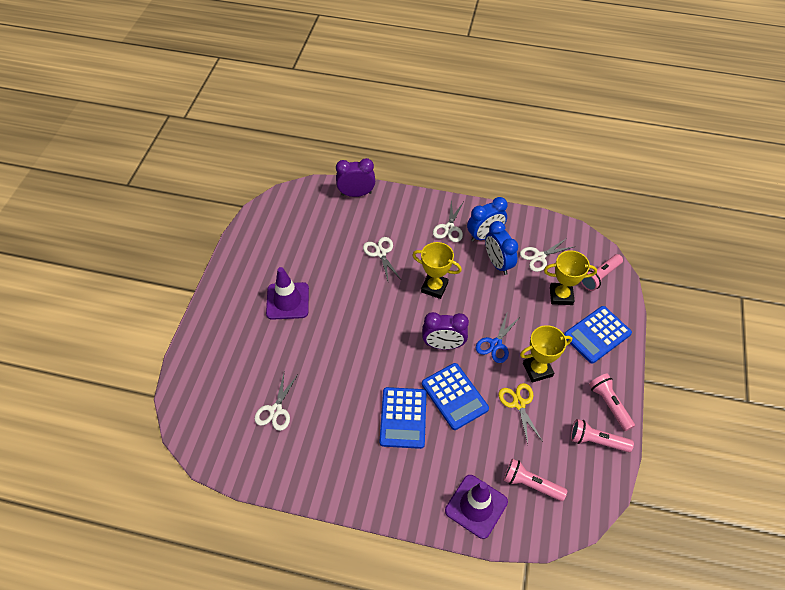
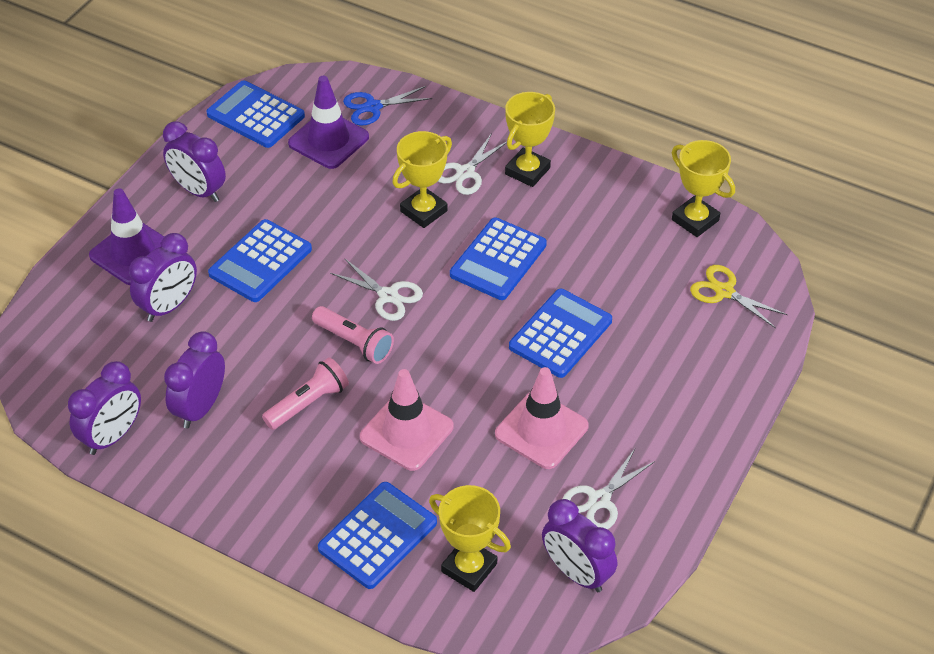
blue calculator: 3 -> 5
blue clock: 2 -> 0
pink flashlight: 4 -> 2
pink traffic cone: 0 -> 2
purple clock: 2 -> 5
white scissors: 4 -> 3
yellow trophy: 3 -> 4

